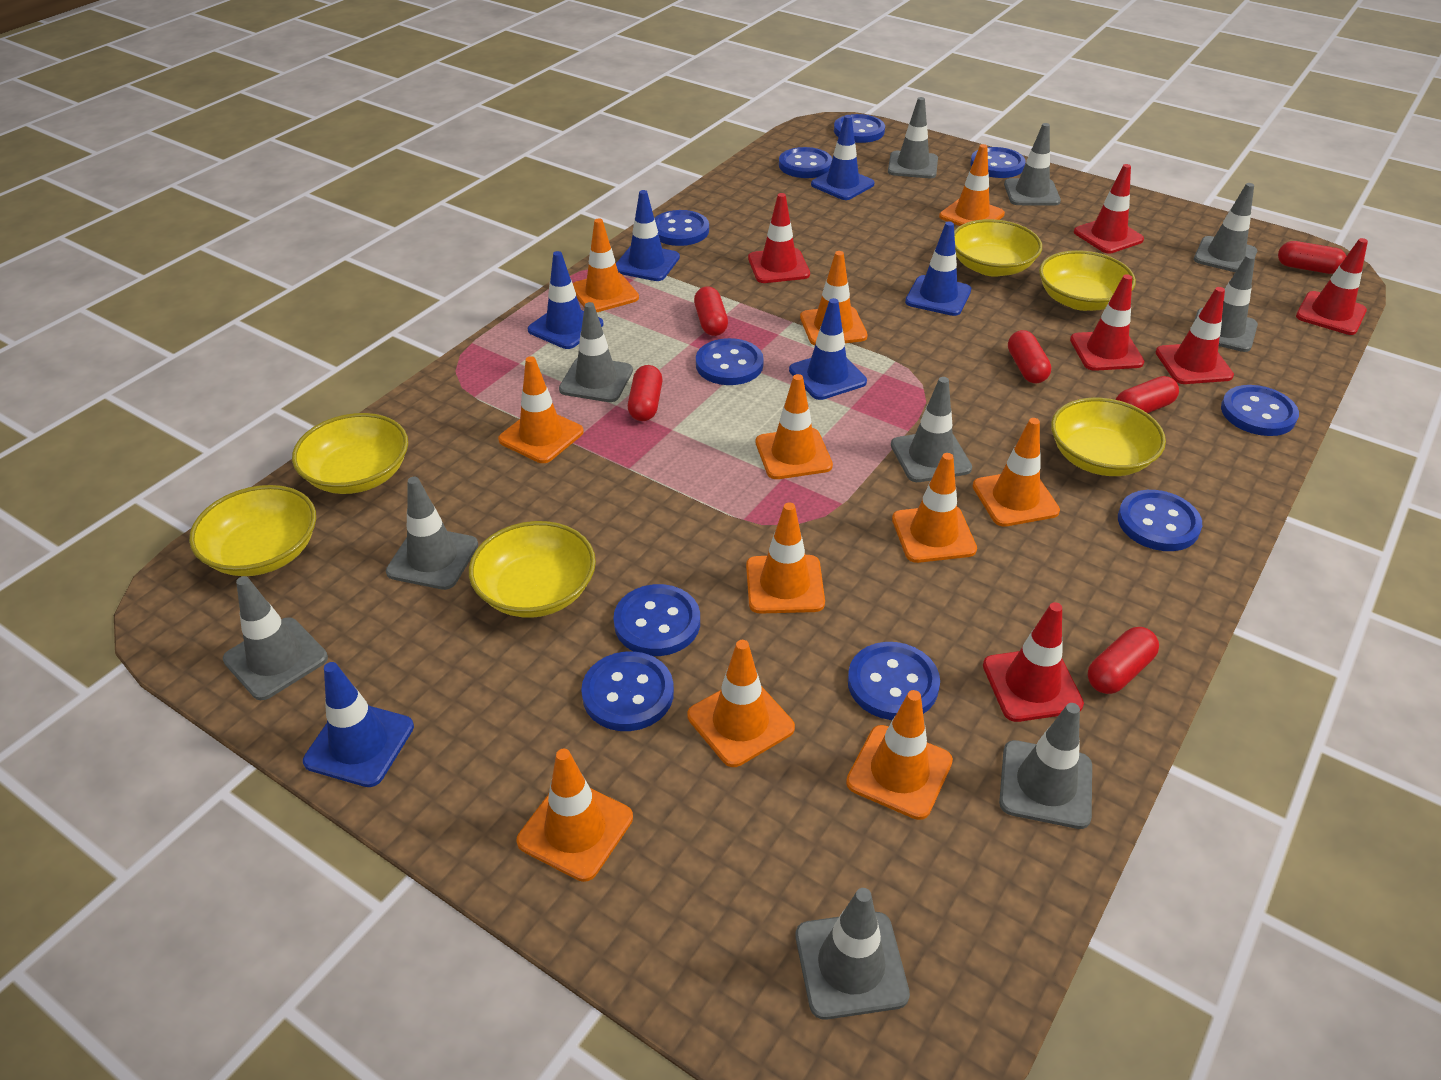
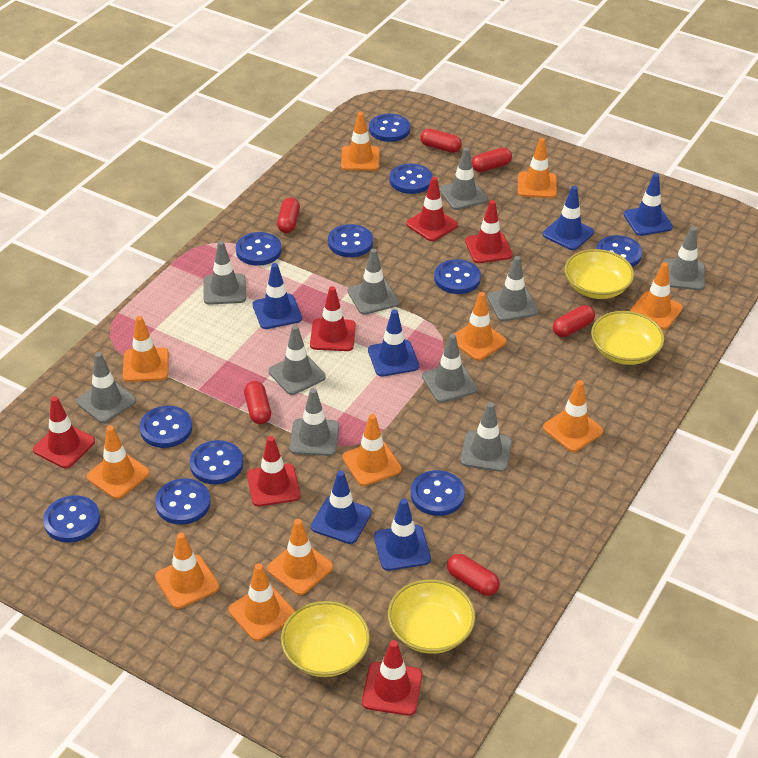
blue button: 10 -> 11
yellow bowl: 6 -> 4

